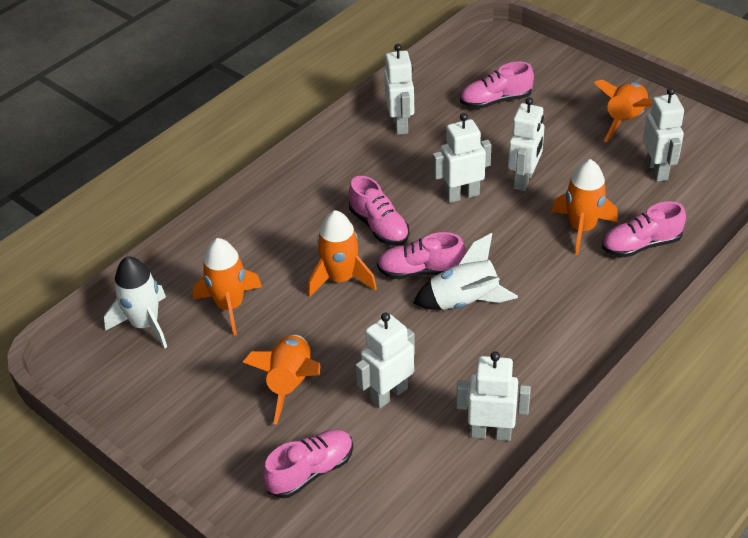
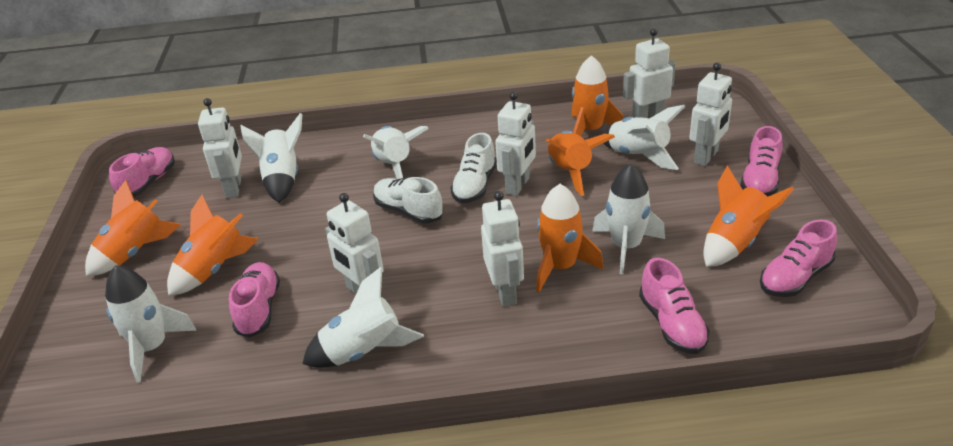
orange rocket: 5 -> 6
white rocket: 2 -> 6
white shoe: 0 -> 2

